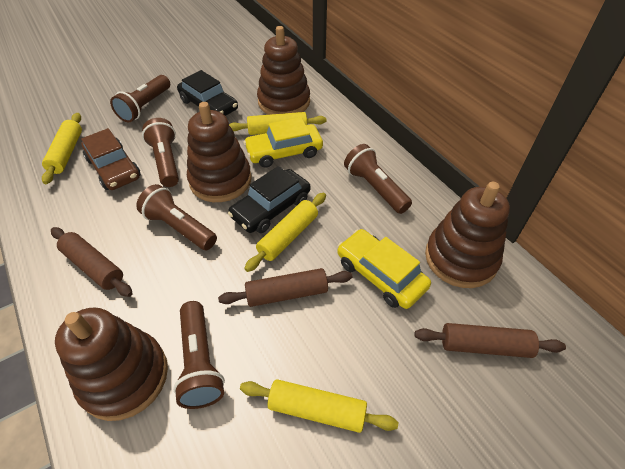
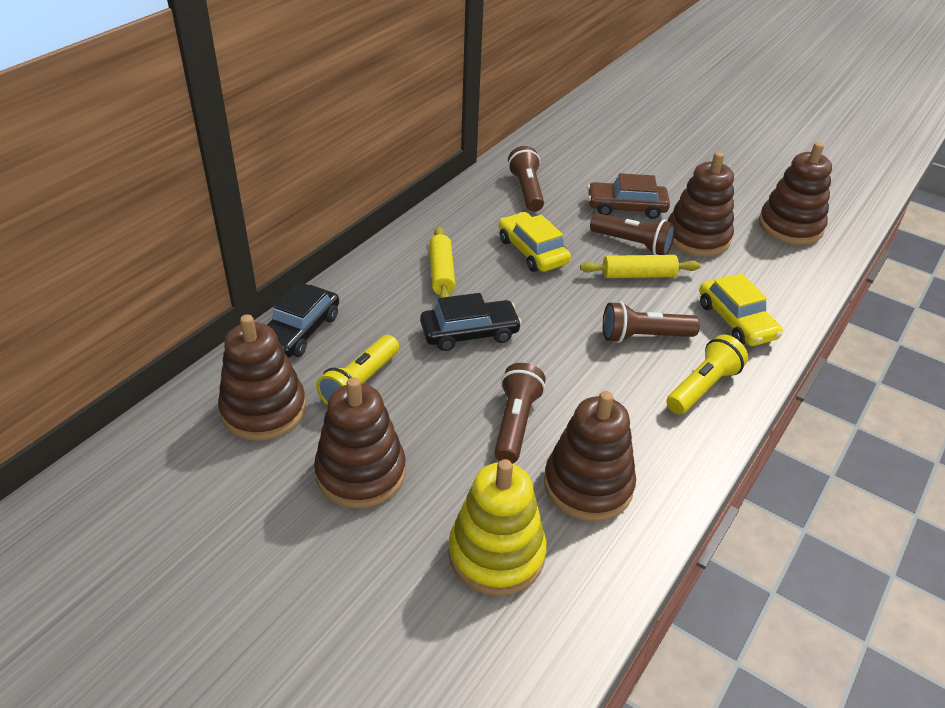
brown flashlight: 5 -> 4
brown rolling pin: 3 -> 0
brown stacking toy: 4 -> 5
yellow flashlight: 0 -> 2
yellow rolling pin: 4 -> 2
yellow stacking toy: 0 -> 1

